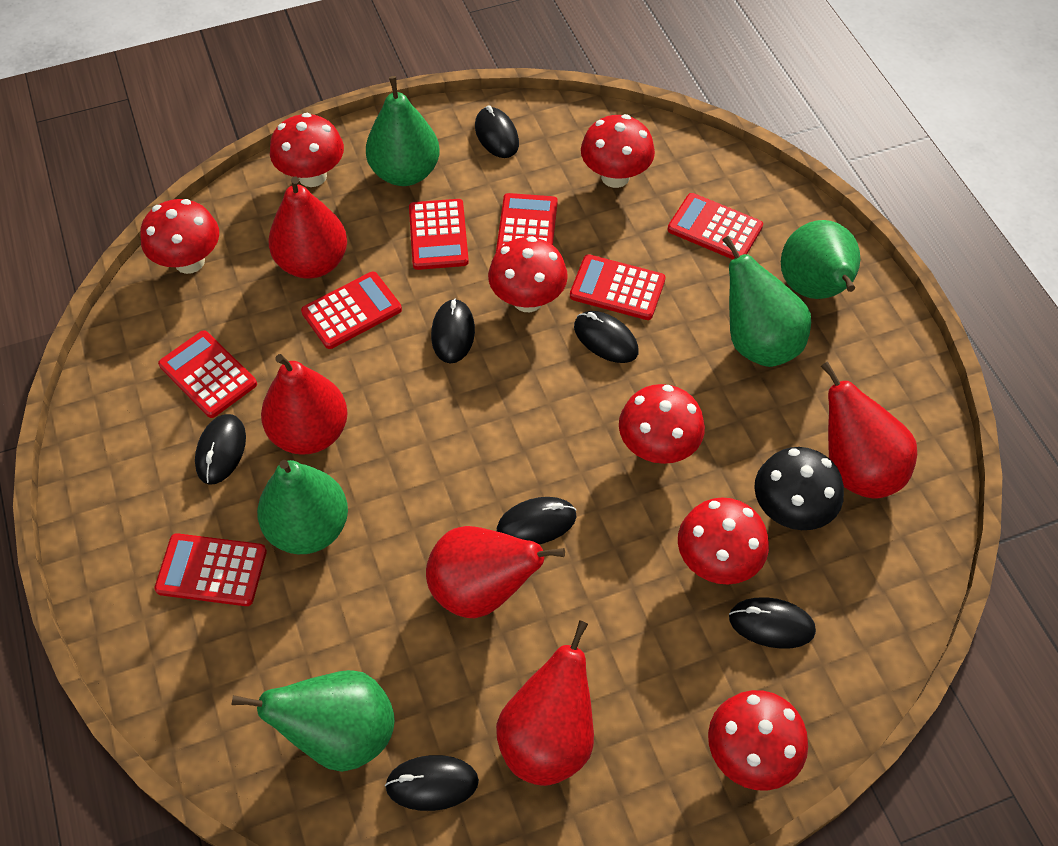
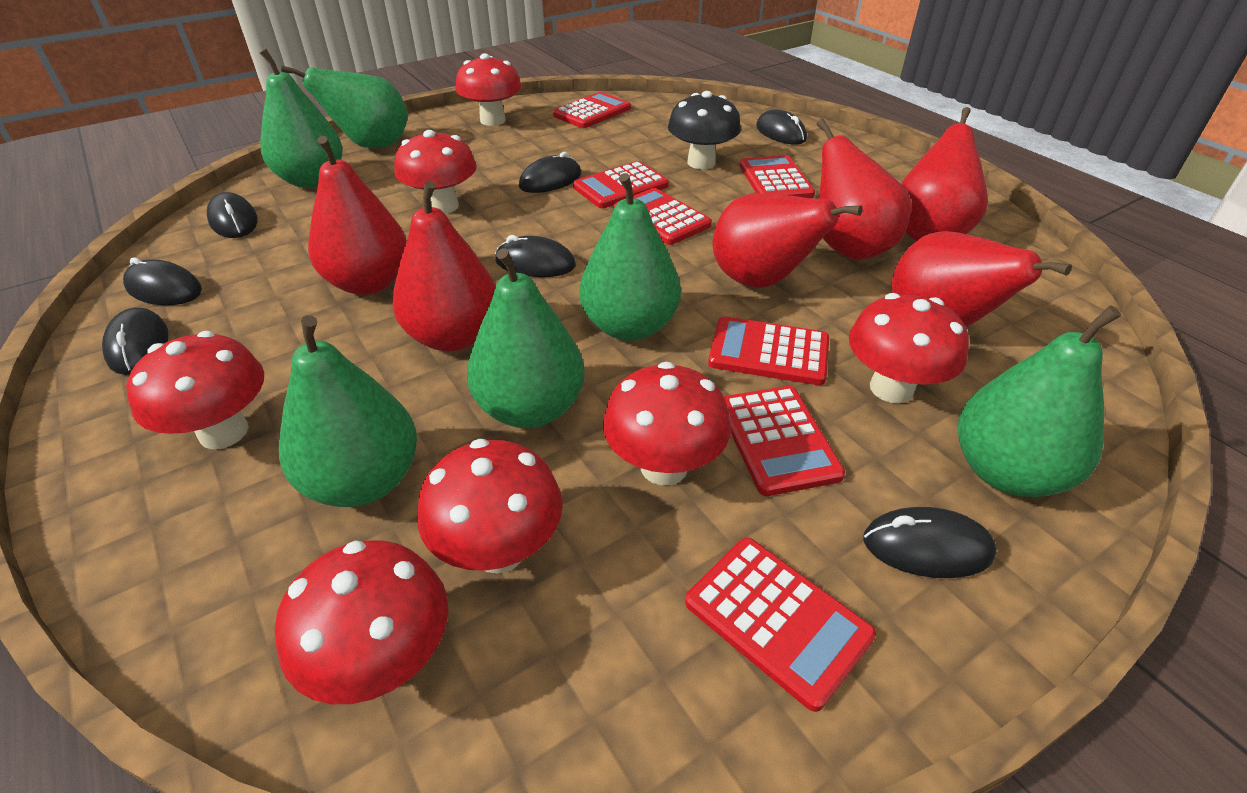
green pear: 5 -> 6
red pear: 5 -> 6

